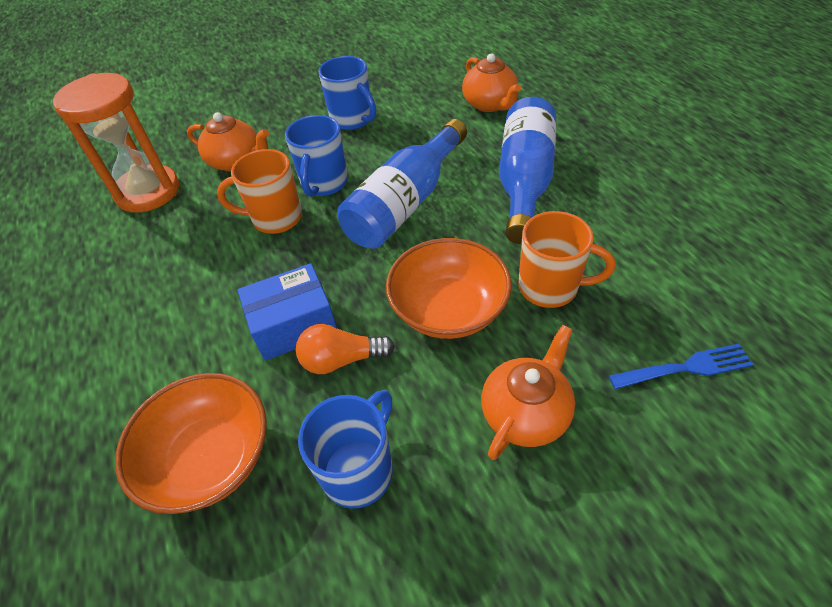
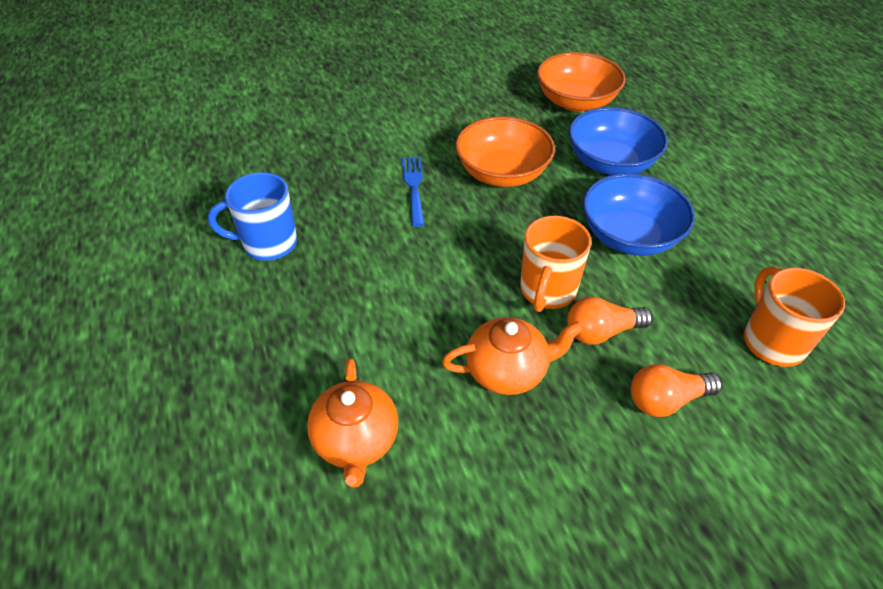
blue bottle: 2 -> 0
blue bowl: 0 -> 2
blue box: 1 -> 0
blue mug: 3 -> 1
orange hourglass: 1 -> 0
orange light bulb: 1 -> 2
orange teapot: 3 -> 2

